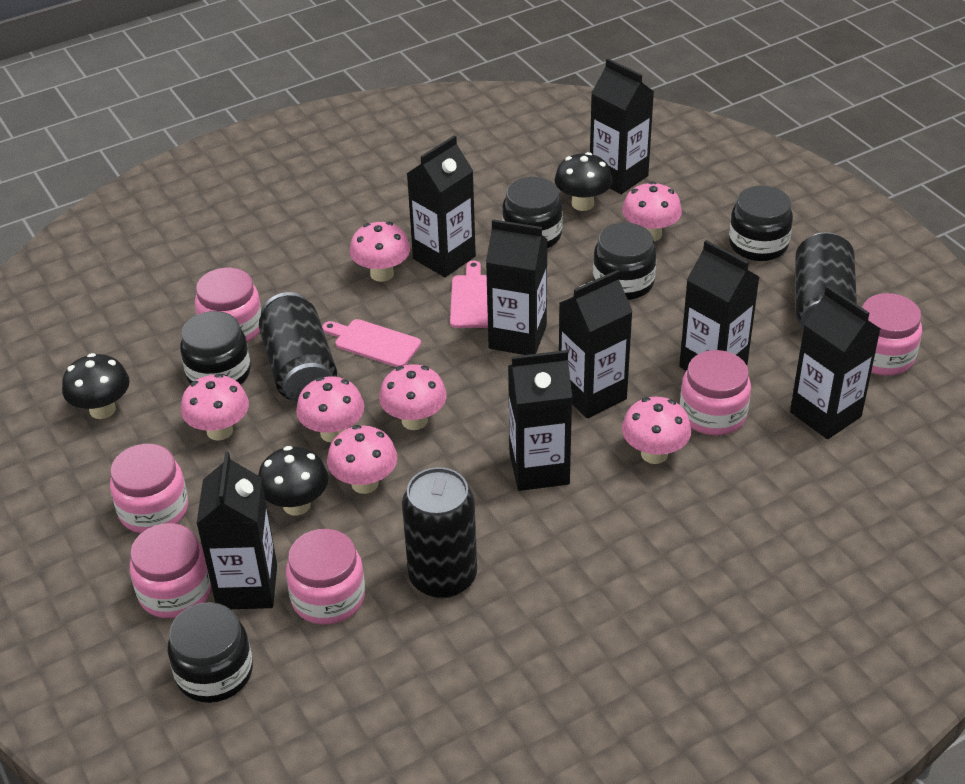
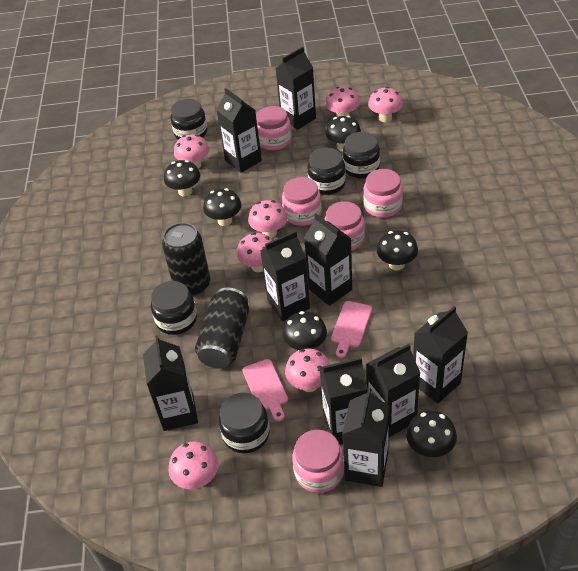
black can: 3 -> 2
black carton: 8 -> 9
black mushroom: 3 -> 6
pink jar: 6 -> 5

